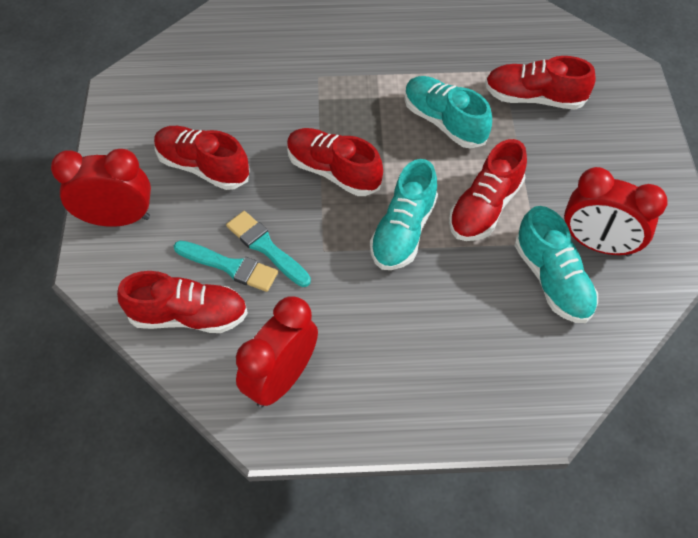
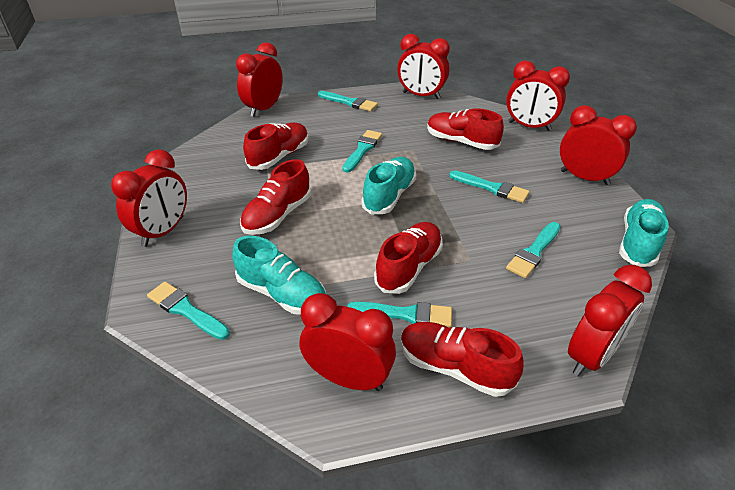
red clock: 3 -> 7
turquoise brush: 2 -> 6

